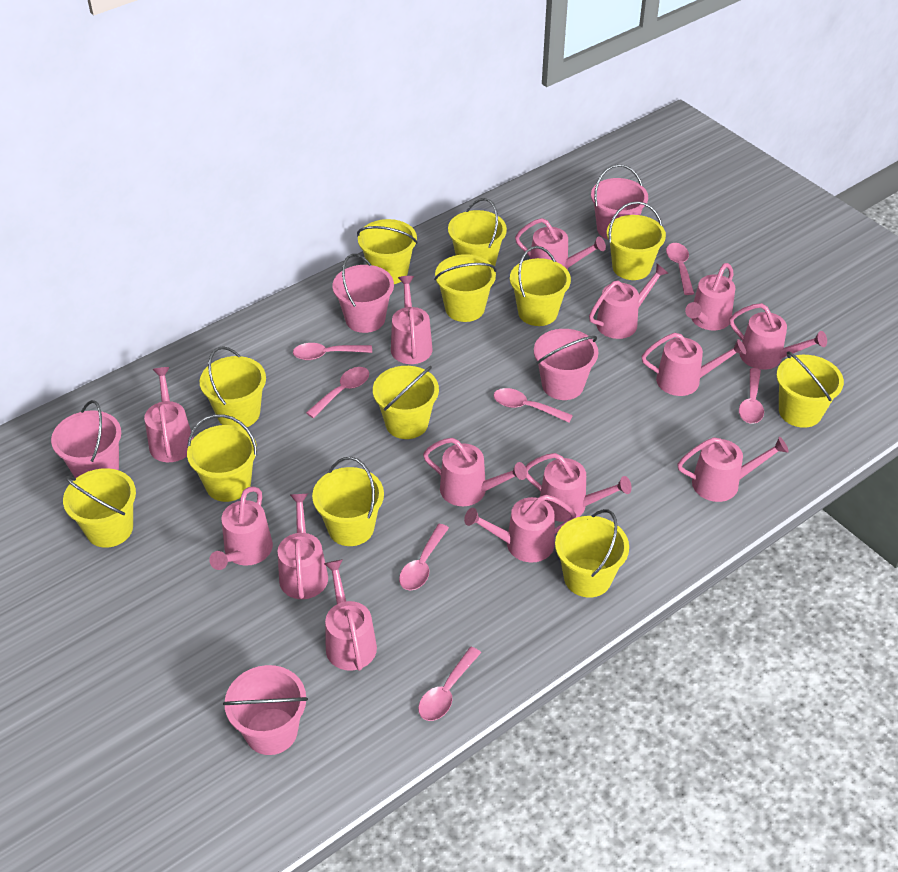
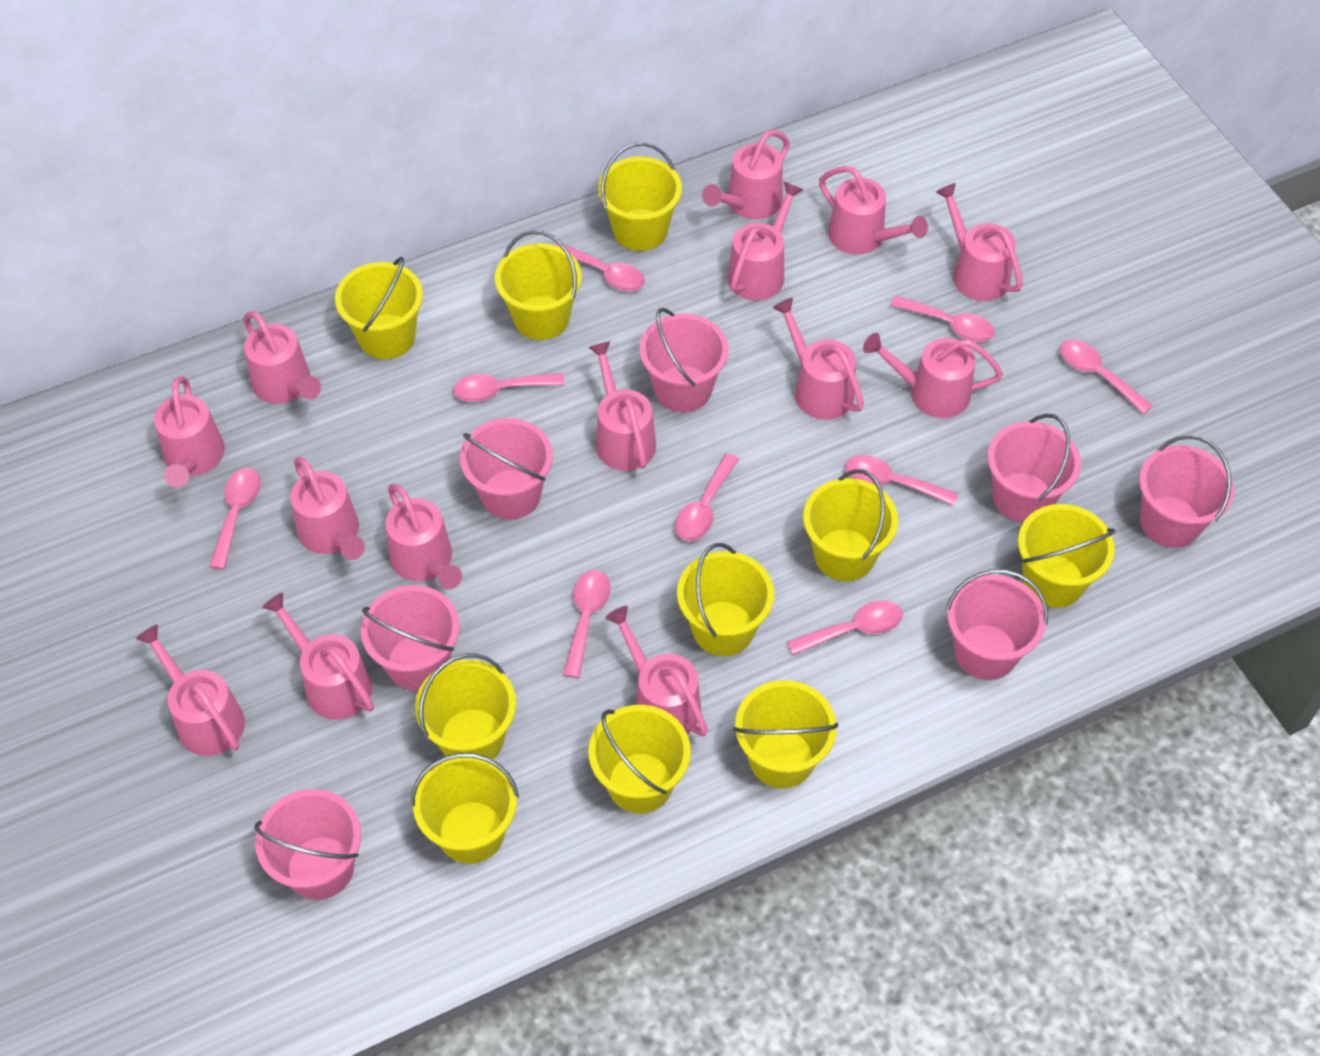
pink bucket: 5 -> 7
pink spoon: 7 -> 9
yellow bucket: 12 -> 10

